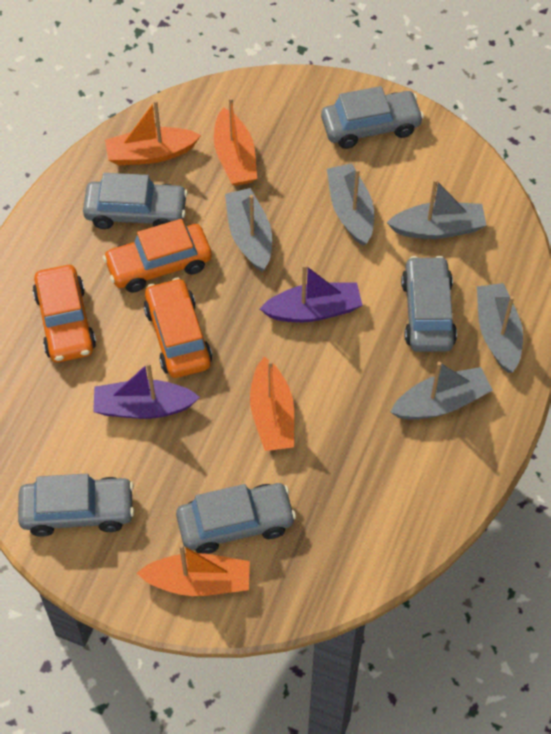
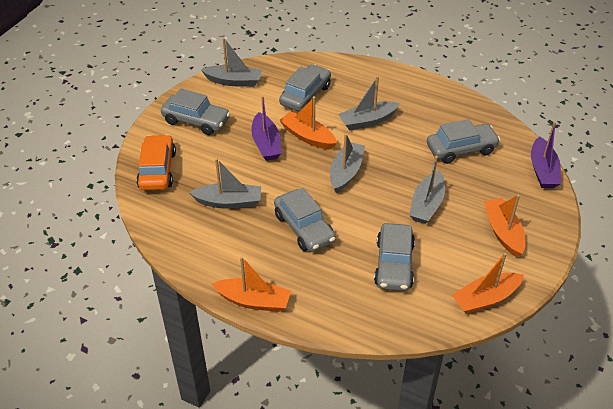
orange car: 3 -> 1

